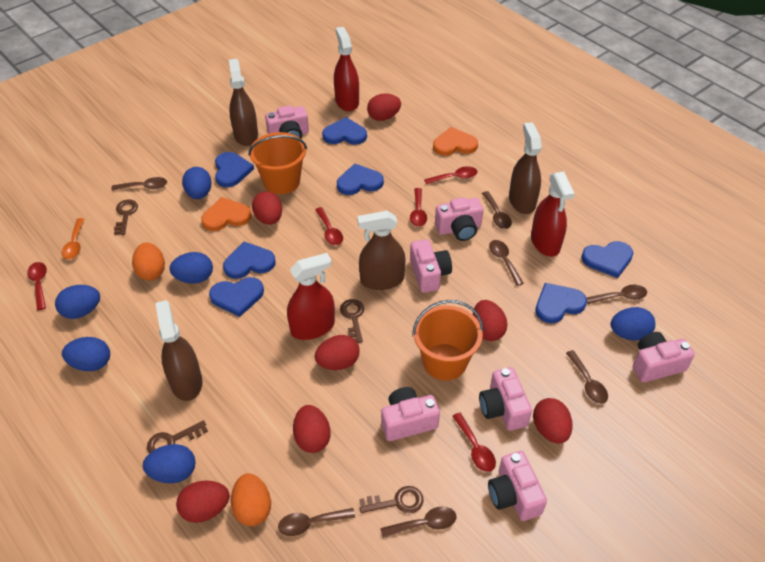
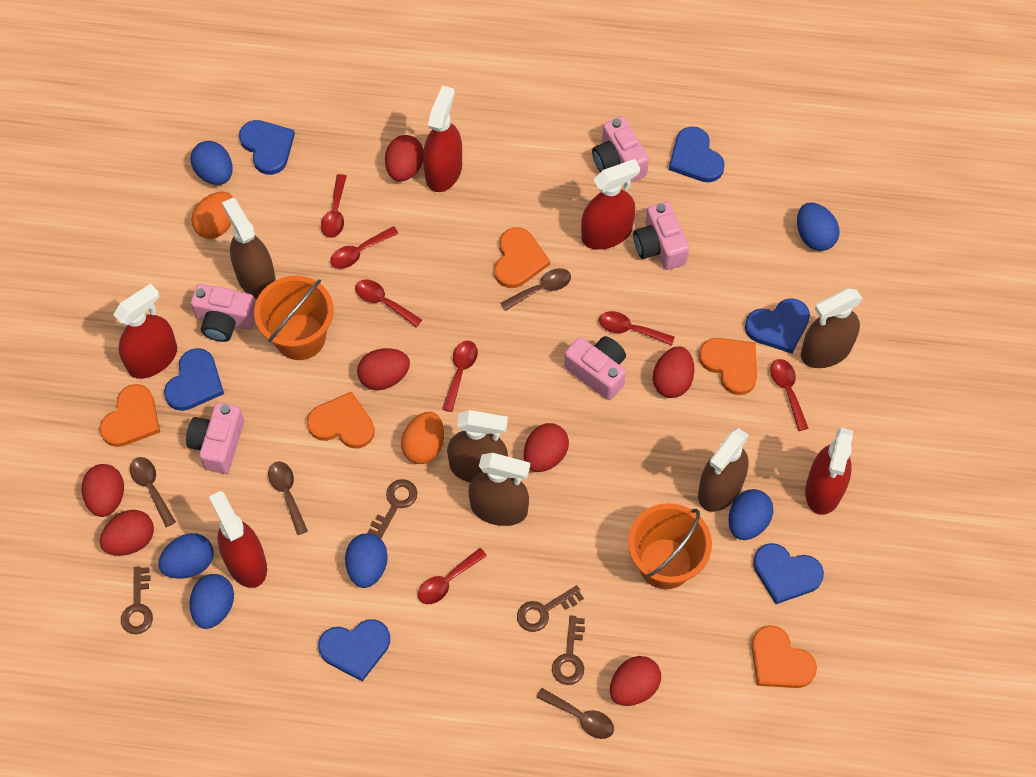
blue heart: 7 -> 6
brown spoon: 7 -> 4
brown spray bottle: 4 -> 5
orange heart: 2 -> 5
orange spoon: 1 -> 0
pink camera: 7 -> 5
red spoon: 5 -> 7
red spray bottle: 3 -> 5

